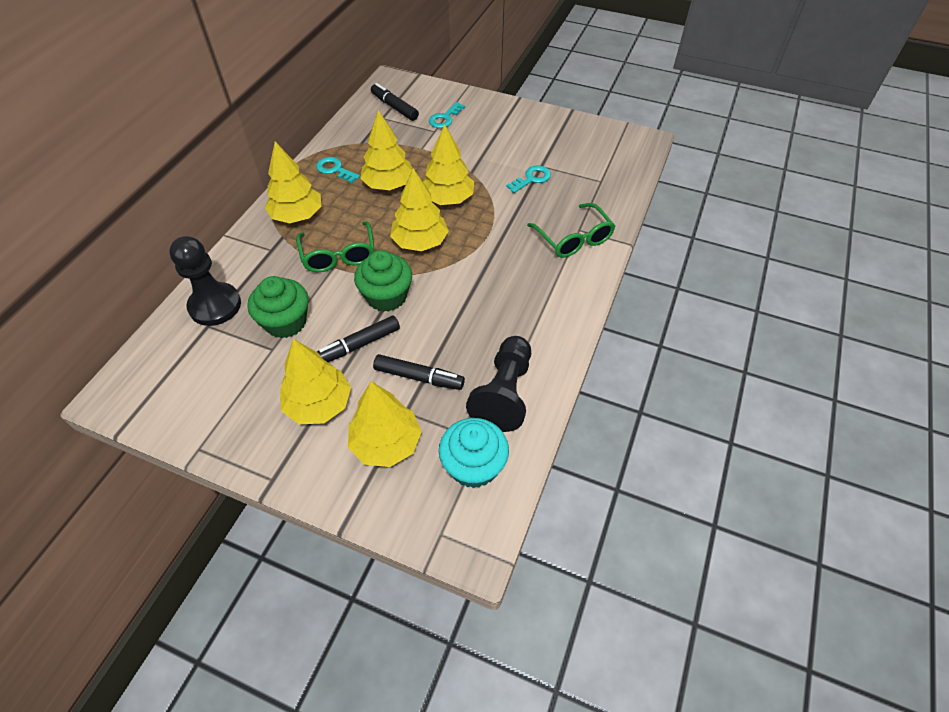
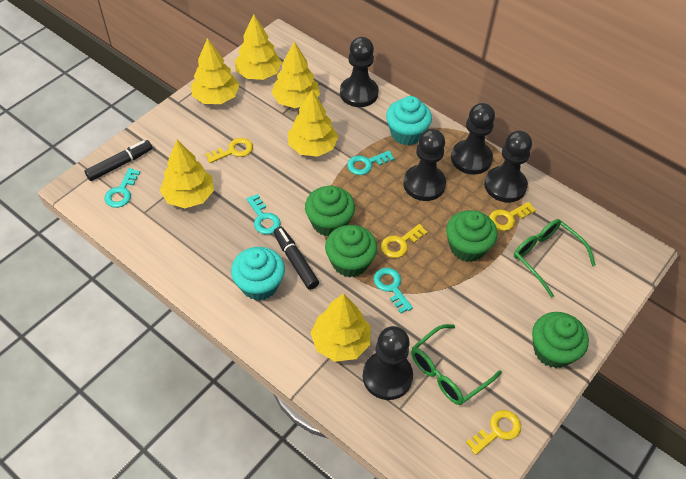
black marker: 3 -> 2
black pawn: 2 -> 5
green cupcake: 2 -> 4
turquoise cupcake: 1 -> 2
turquoise key: 3 -> 4
yellow key: 0 -> 4

